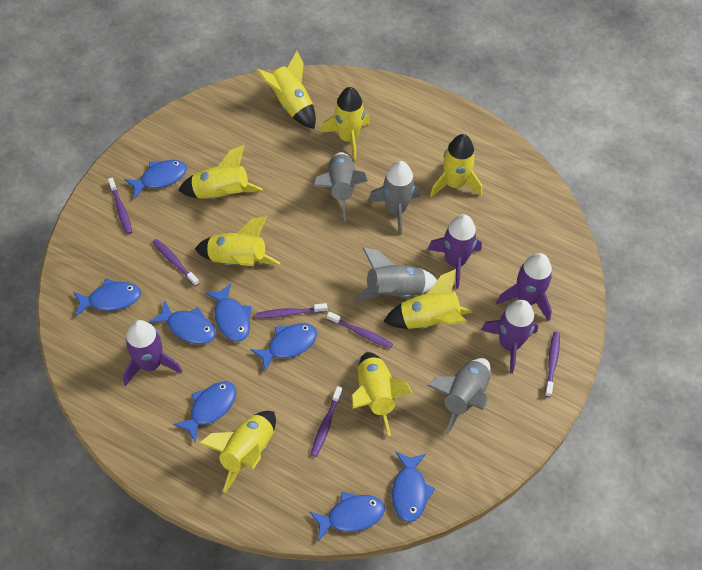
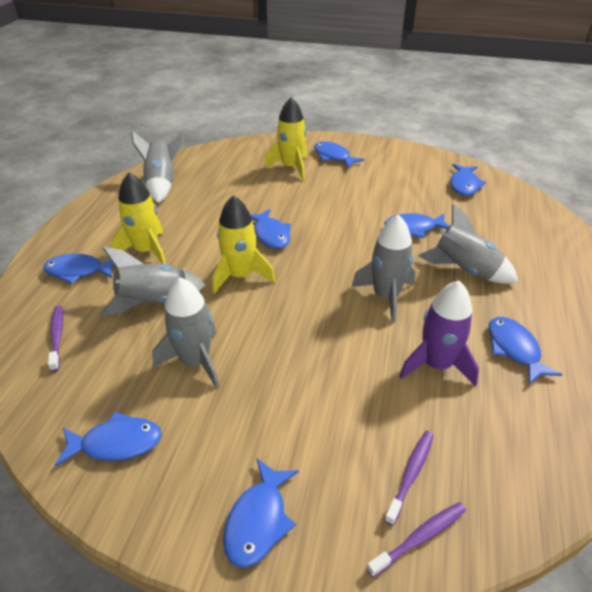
grey rocket: 4 -> 5
purple rocket: 4 -> 1
purple toothbrush: 6 -> 3
yellow rocket: 8 -> 3

